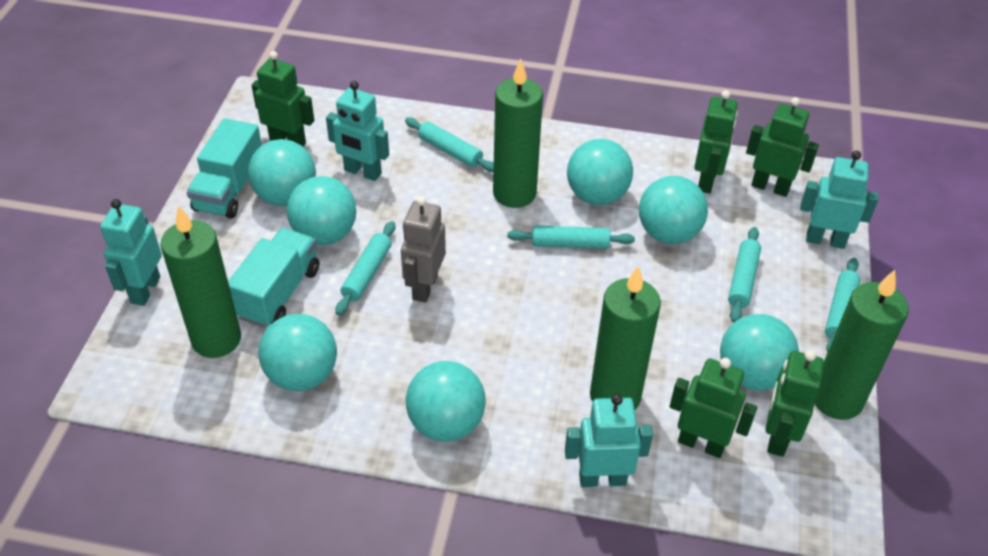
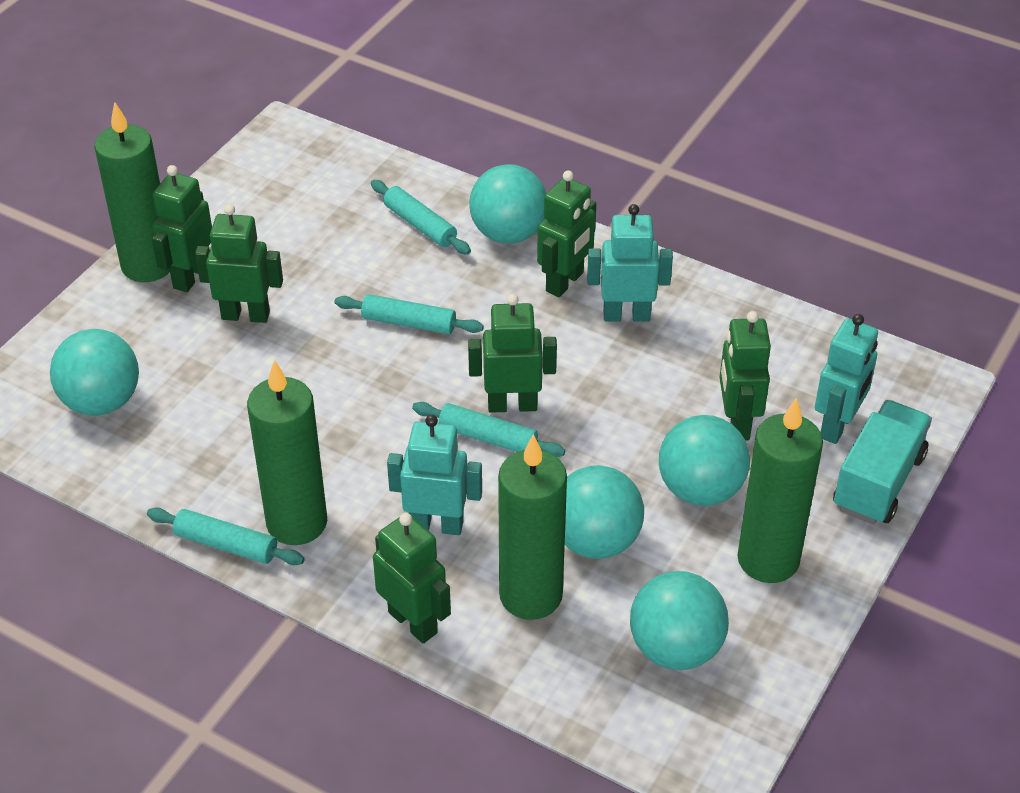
green robot: 5 -> 6
grey robot: 1 -> 0
turquoise ball: 7 -> 5
turquoise robot: 4 -> 3
turquoise rolling pin: 5 -> 4
turquoise truck: 2 -> 1

